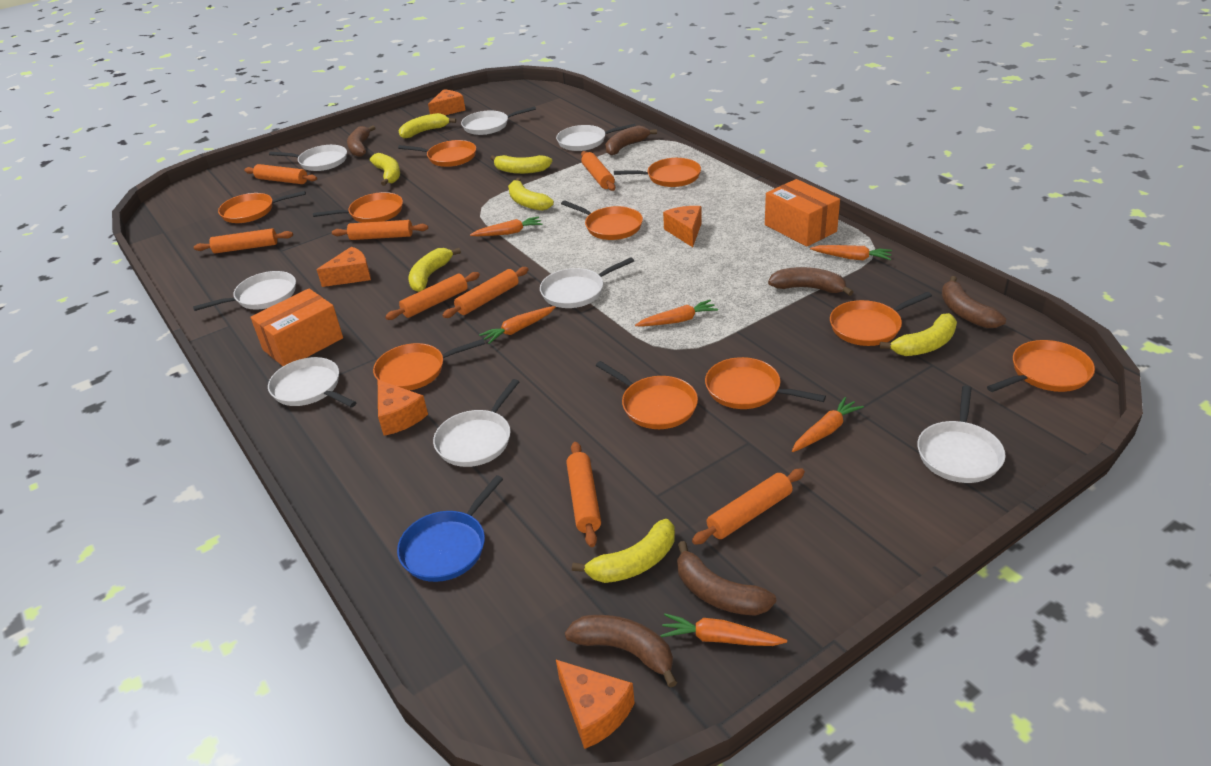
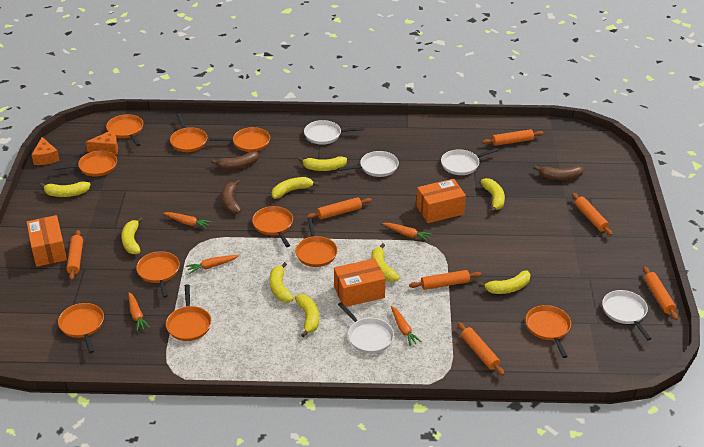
blue pan: 1 -> 0
brown banana: 6 -> 3
orange box: 2 -> 3
orange carrot: 6 -> 5
orange cheese: 5 -> 2
orange rolling pin: 8 -> 7
white pan: 8 -> 5
yellow banana: 7 -> 9

